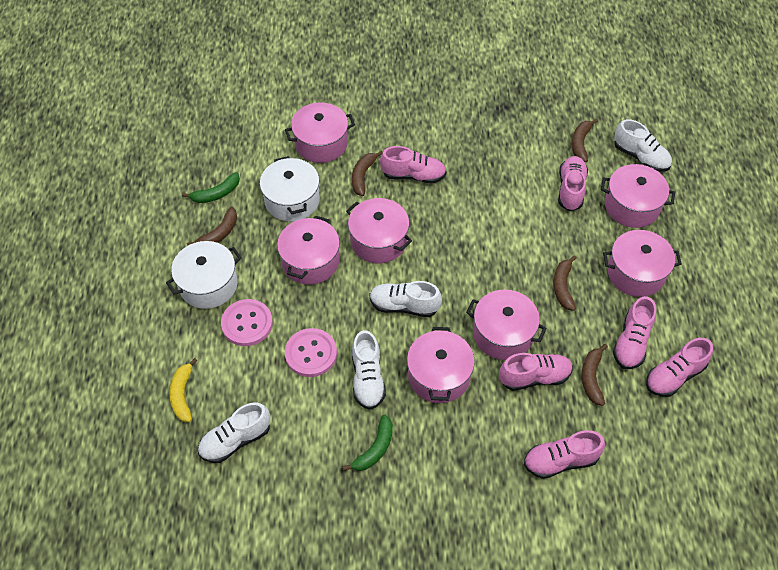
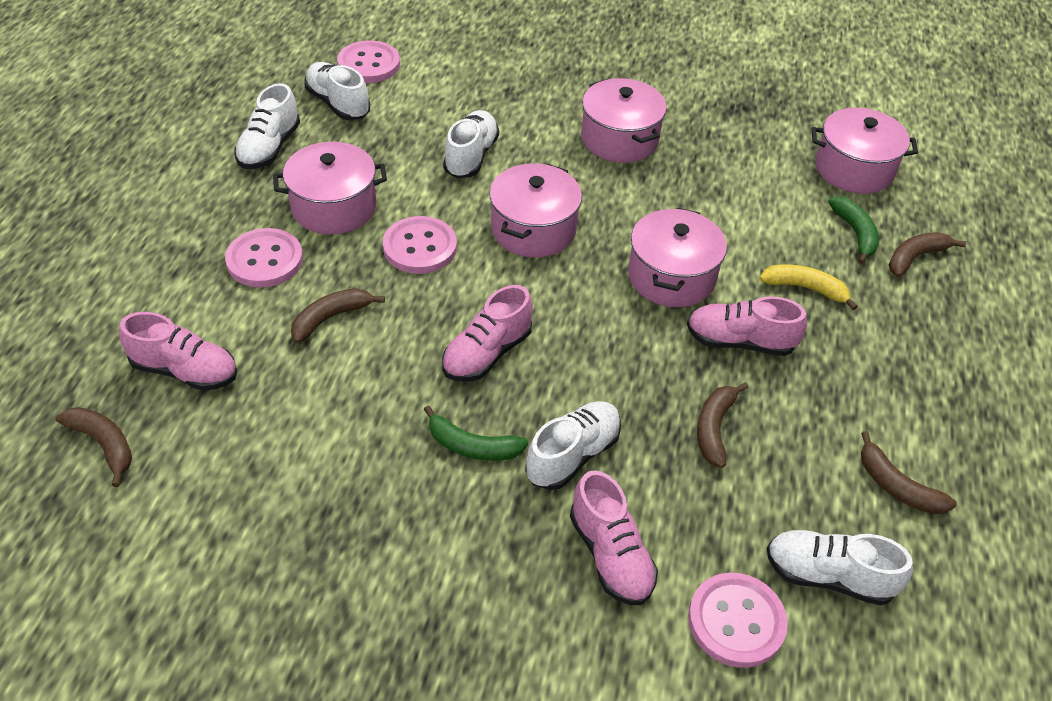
pink button: 2 -> 4
pink pot: 7 -> 5
pink shoe: 6 -> 4
white pot: 2 -> 0
white shoe: 4 -> 5

